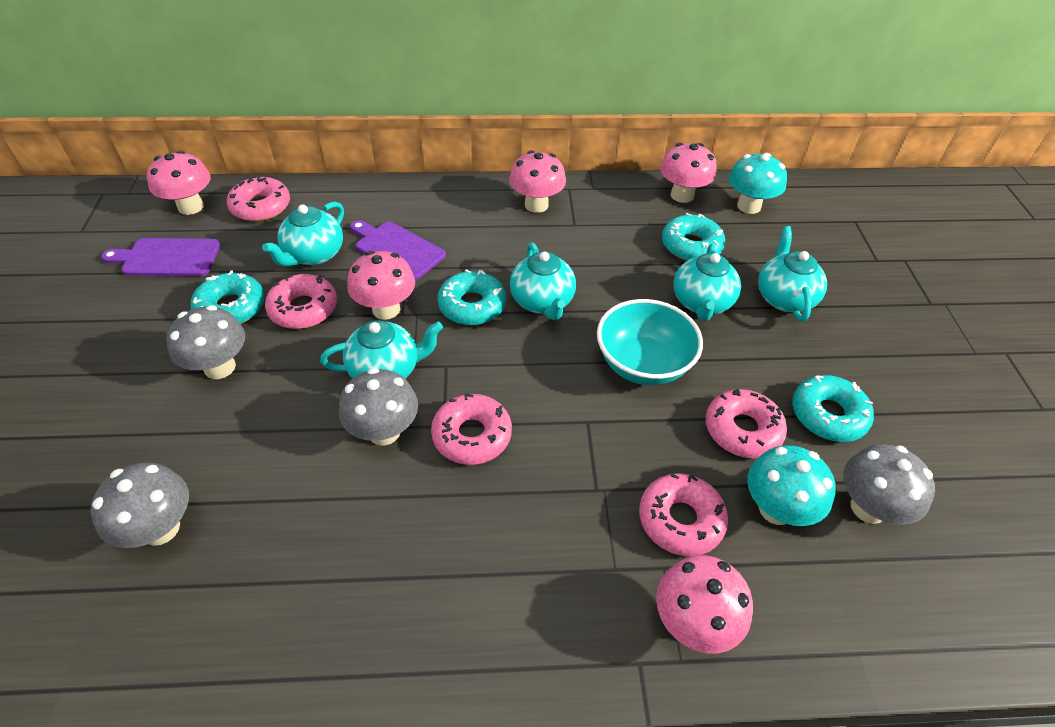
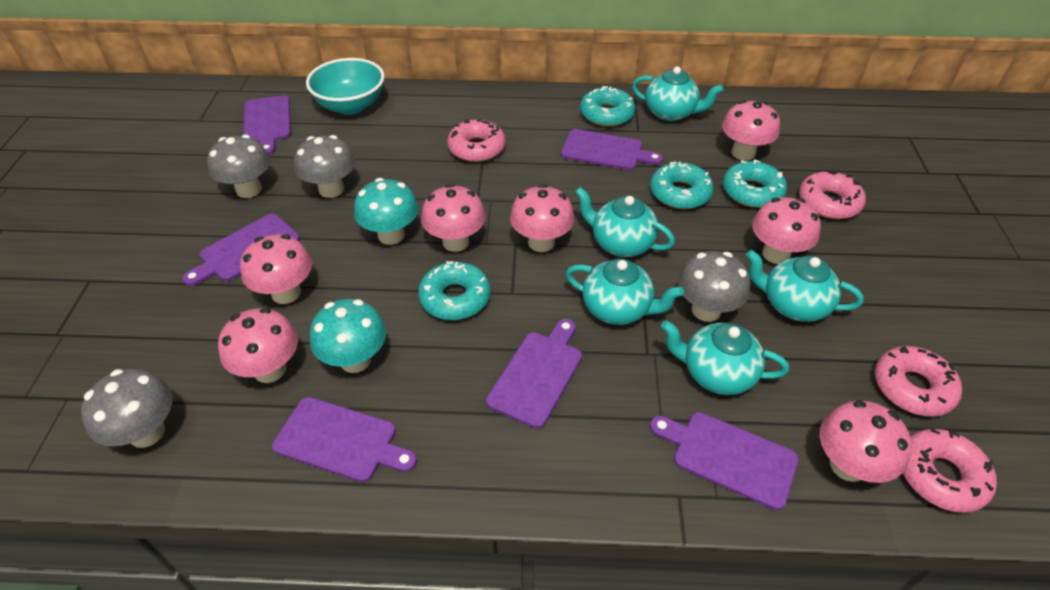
pink donut: 5 -> 4
pink mushroom: 5 -> 7
purple cutting board: 2 -> 6

